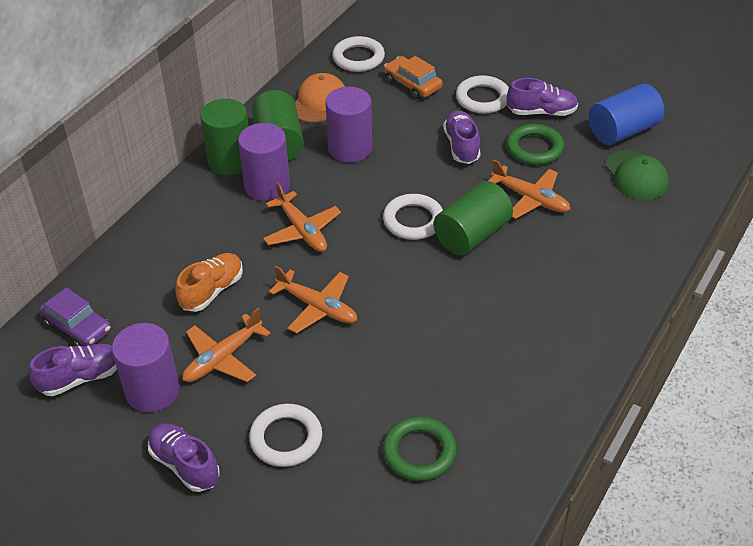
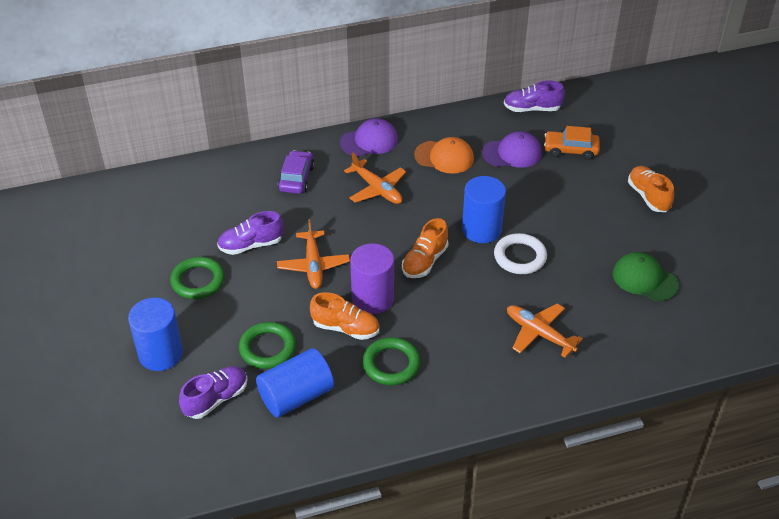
blue cylinder: 1 -> 3
green cylinder: 3 -> 0
green ring: 2 -> 3
orange plane: 4 -> 3
orange shoe: 1 -> 3
purple cap: 0 -> 2
purple cylinder: 3 -> 1
purple shoe: 4 -> 3
white ring: 4 -> 1

